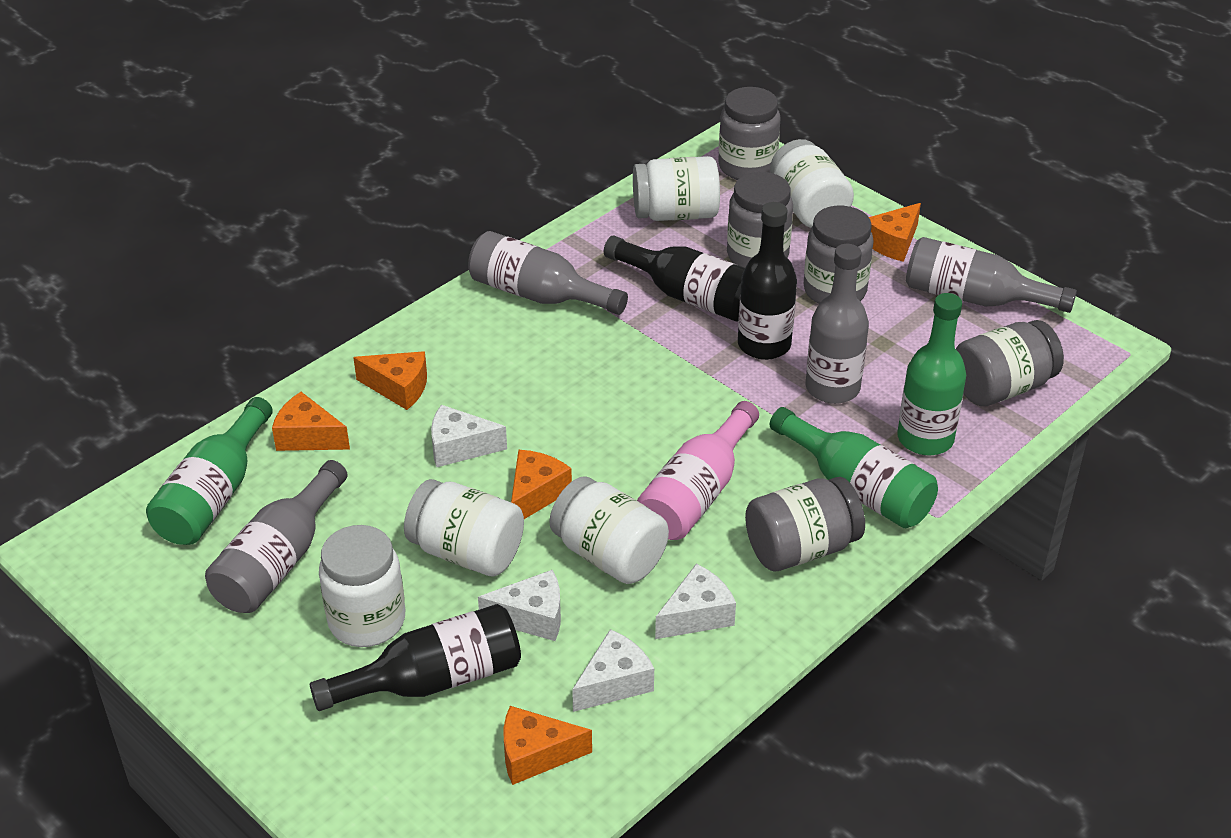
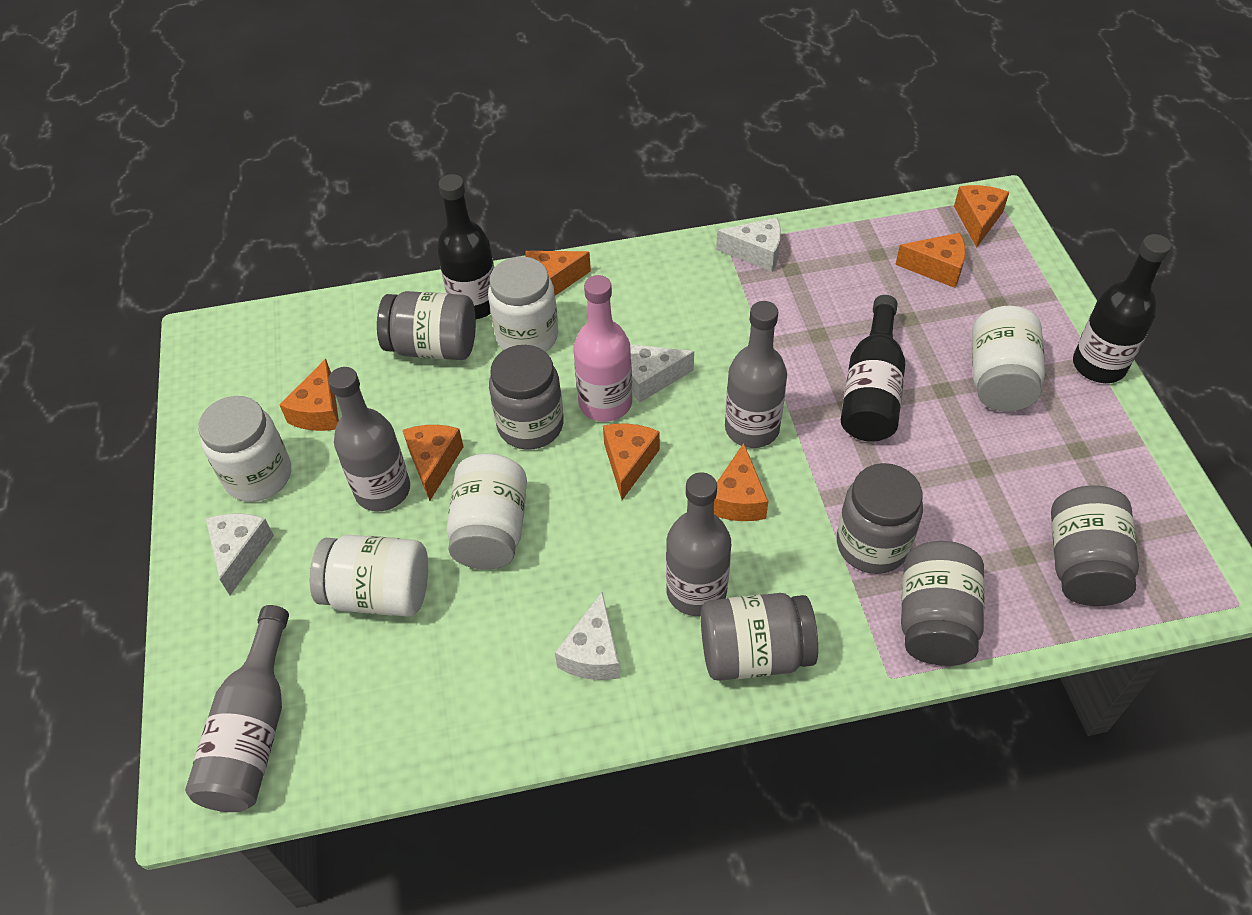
green bottle: 3 -> 0
grey jar: 5 -> 6
orange cheese: 5 -> 7

